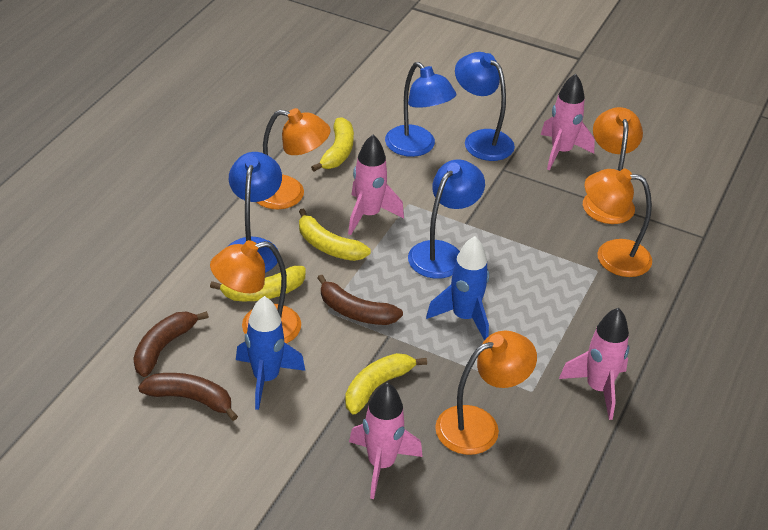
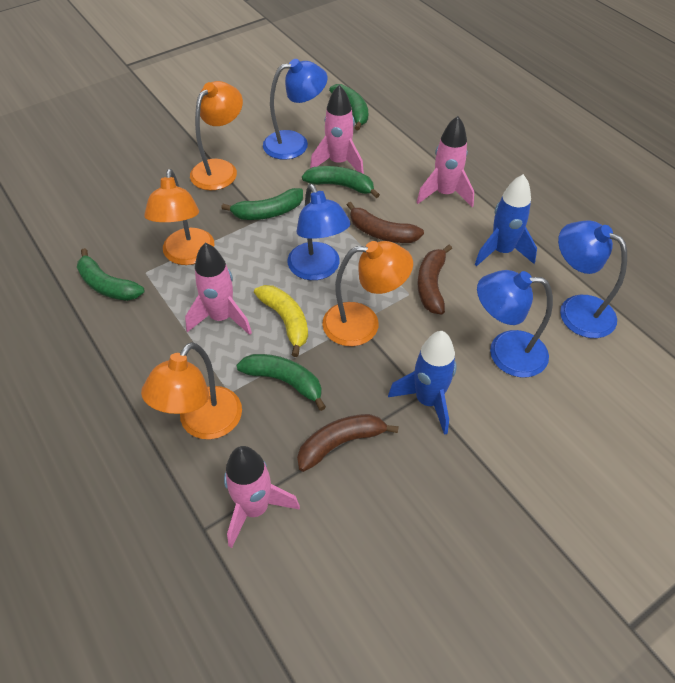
green banana: 0 -> 5
orange lamp: 5 -> 4
yellow banana: 4 -> 1

